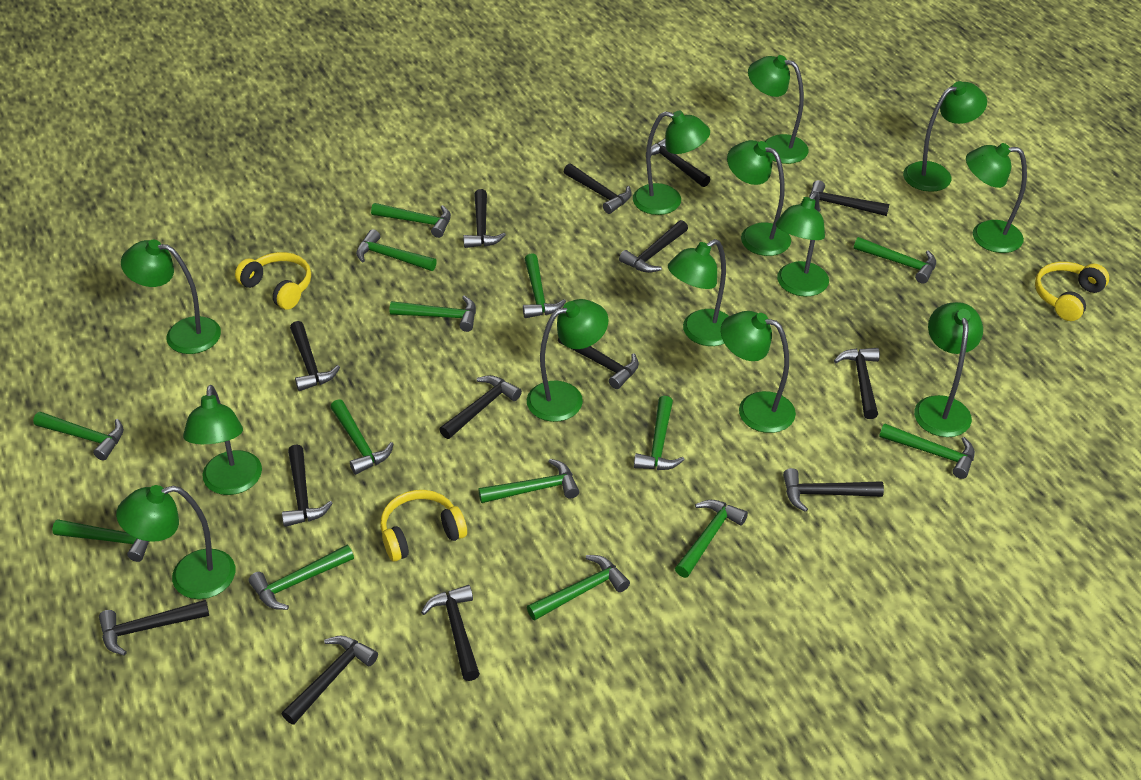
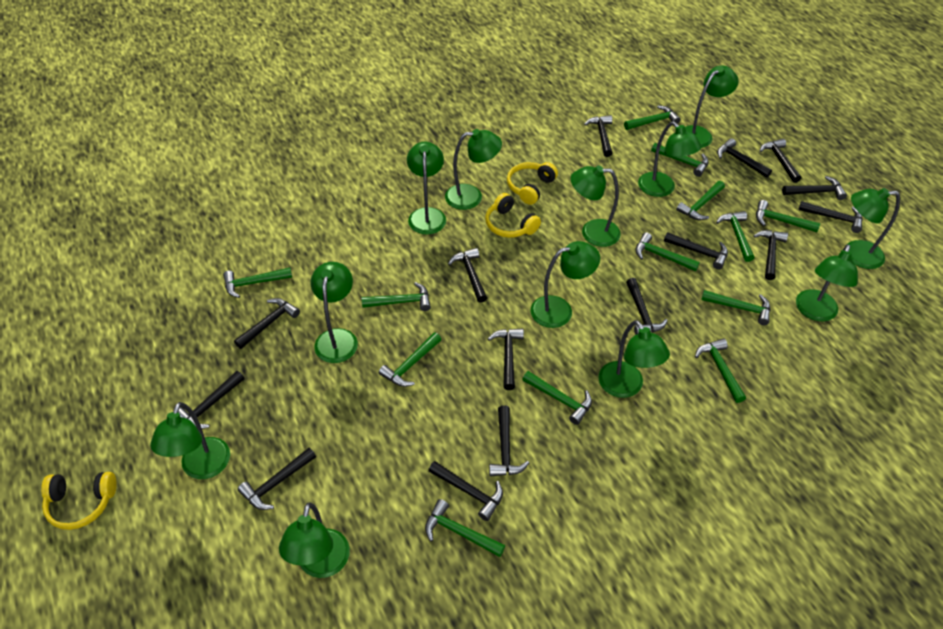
black hammer: 14 -> 15
green hammer: 14 -> 13
green lamp: 13 -> 12

